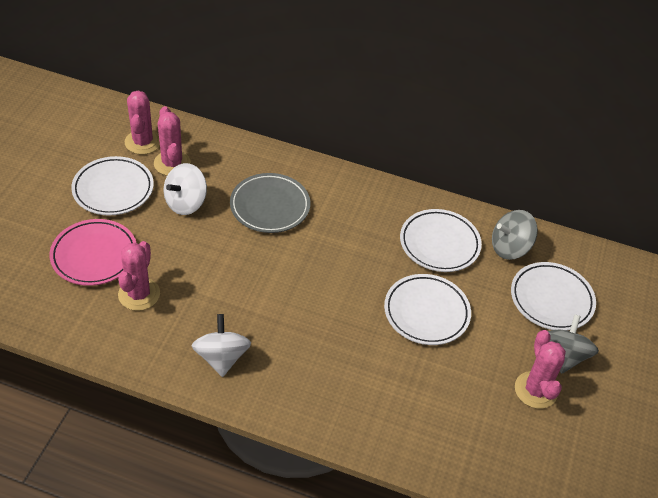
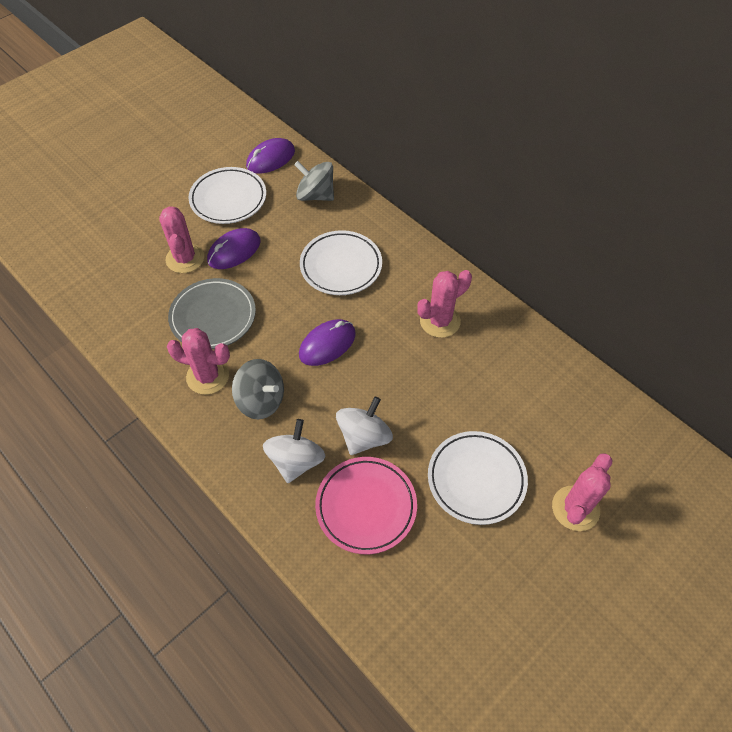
purple mouse: 0 -> 3
white plate: 4 -> 3

